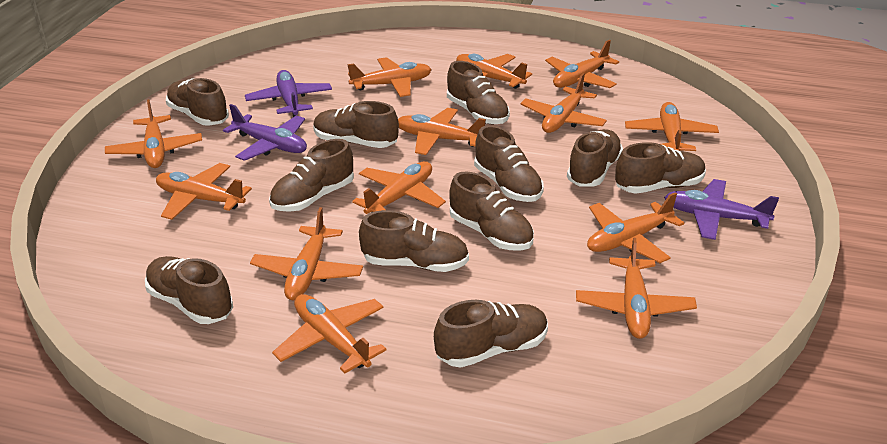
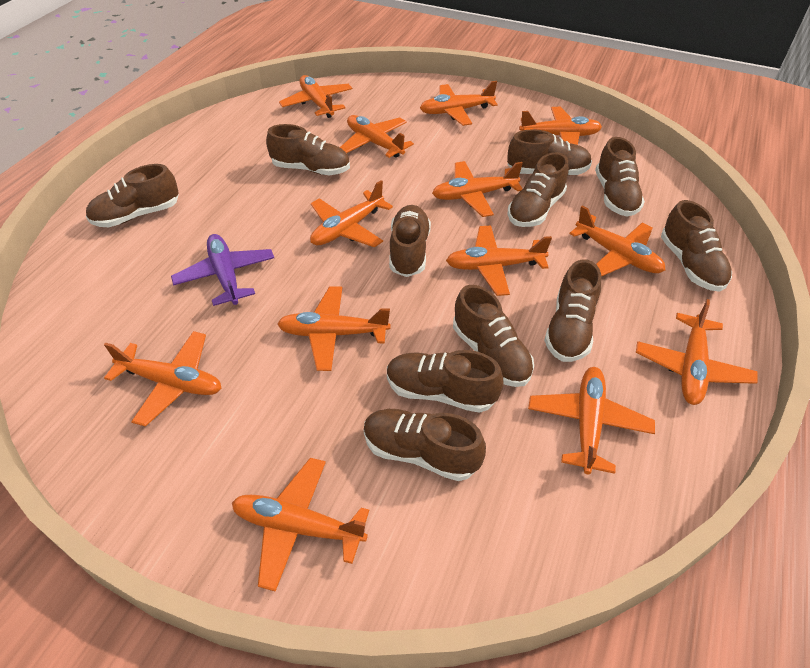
purple plane: 3 -> 1

